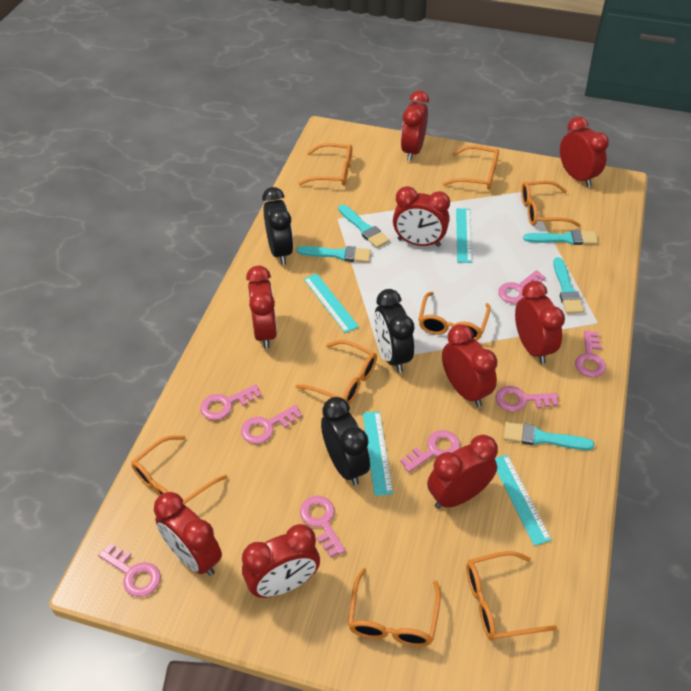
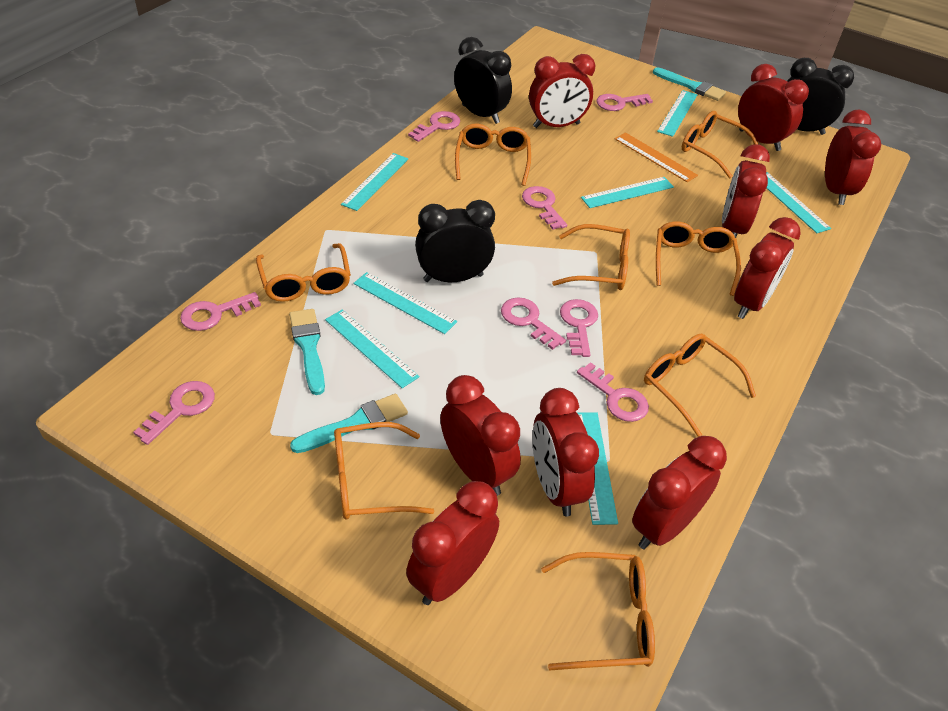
orange ruler: 0 -> 1
turquoise brush: 5 -> 3
turquoise ruler: 4 -> 7

